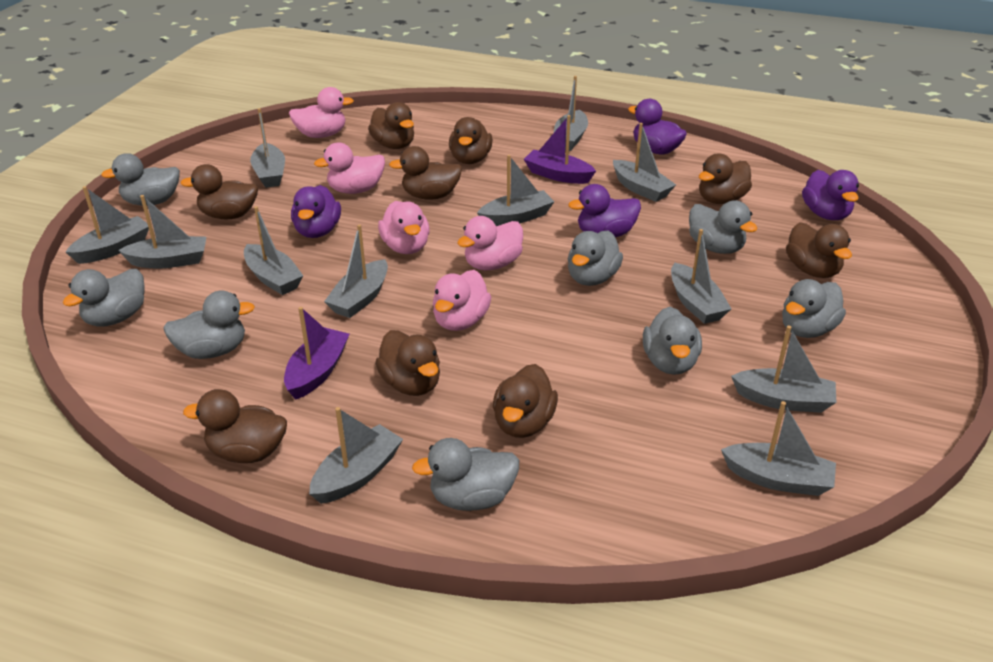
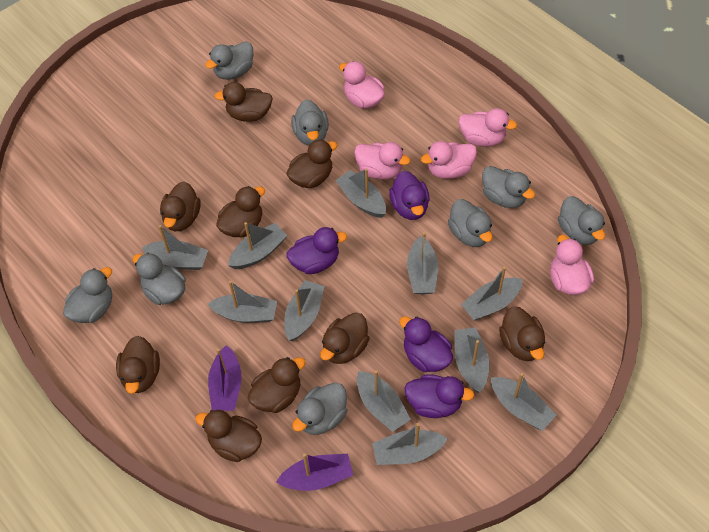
grey boat: 12 -> 11

